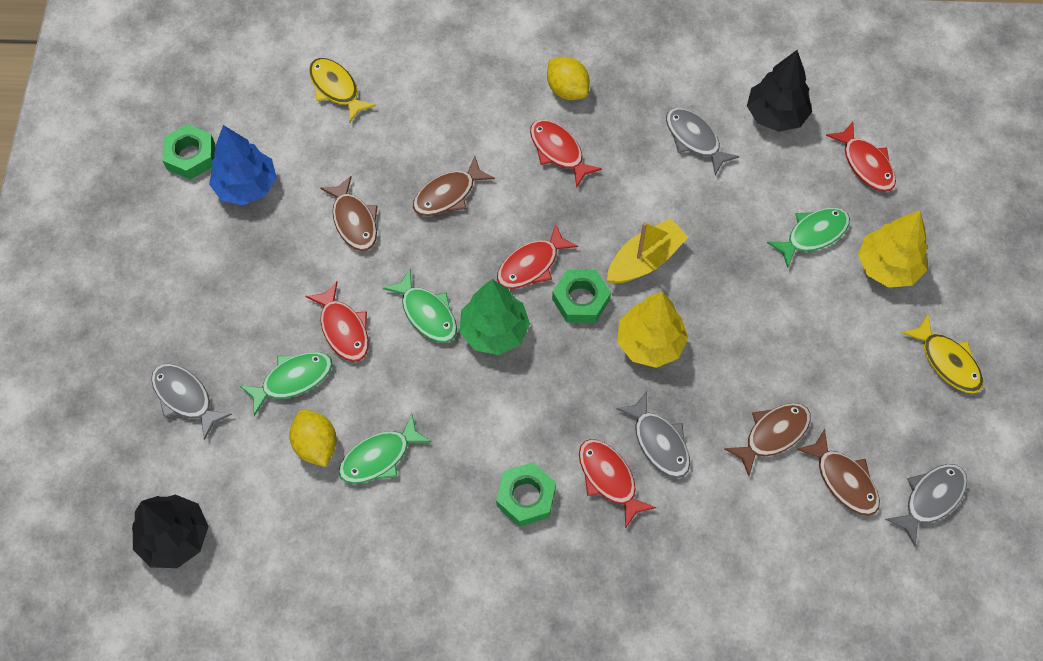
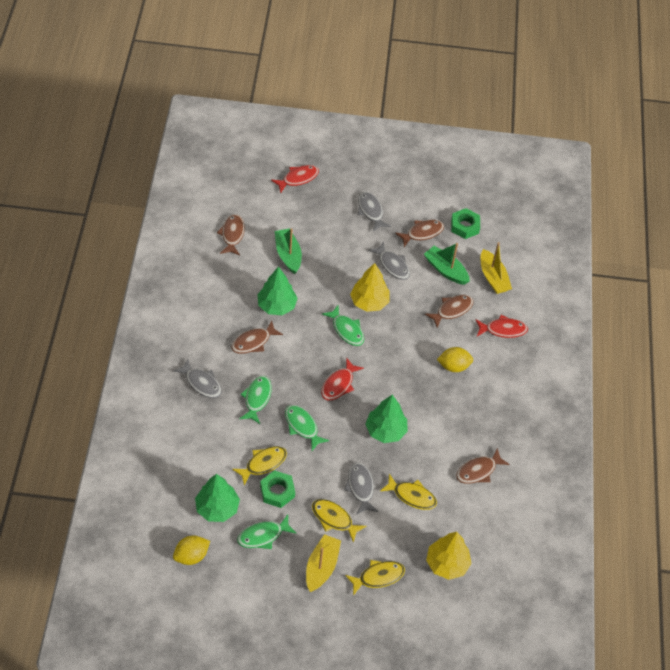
black tree: 2 -> 0
blue tree: 1 -> 0
brown fish: 4 -> 5
green boat: 0 -> 2
green nut: 3 -> 2
green tree: 1 -> 3
red fish: 5 -> 3
yellow boat: 1 -> 2
yellow fish: 2 -> 4

